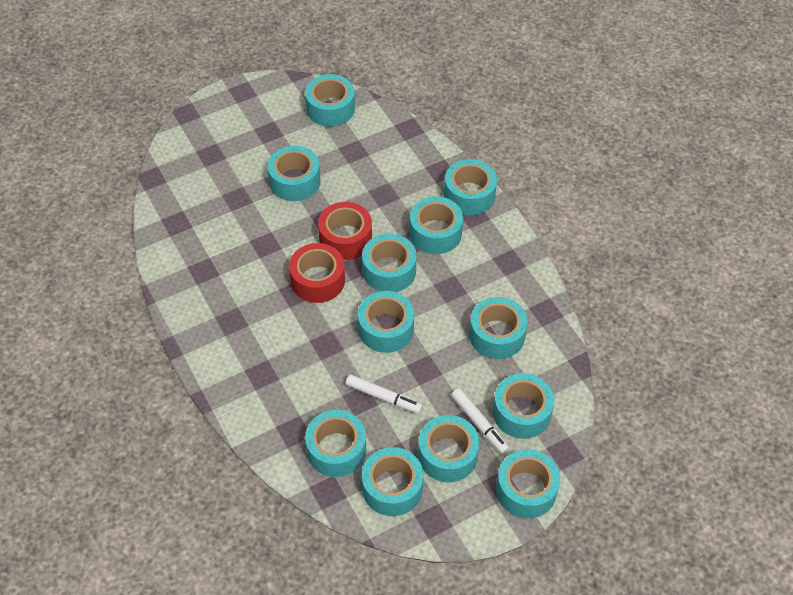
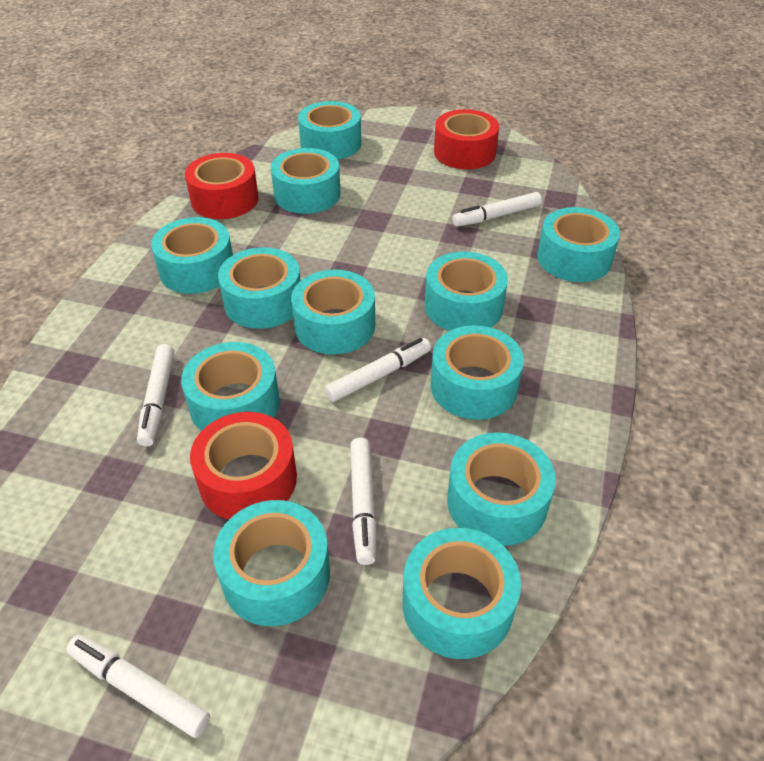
red tape: 2 -> 3
white marker: 2 -> 5

